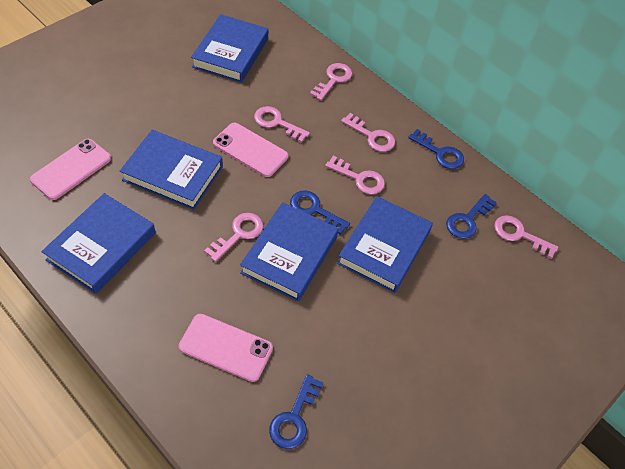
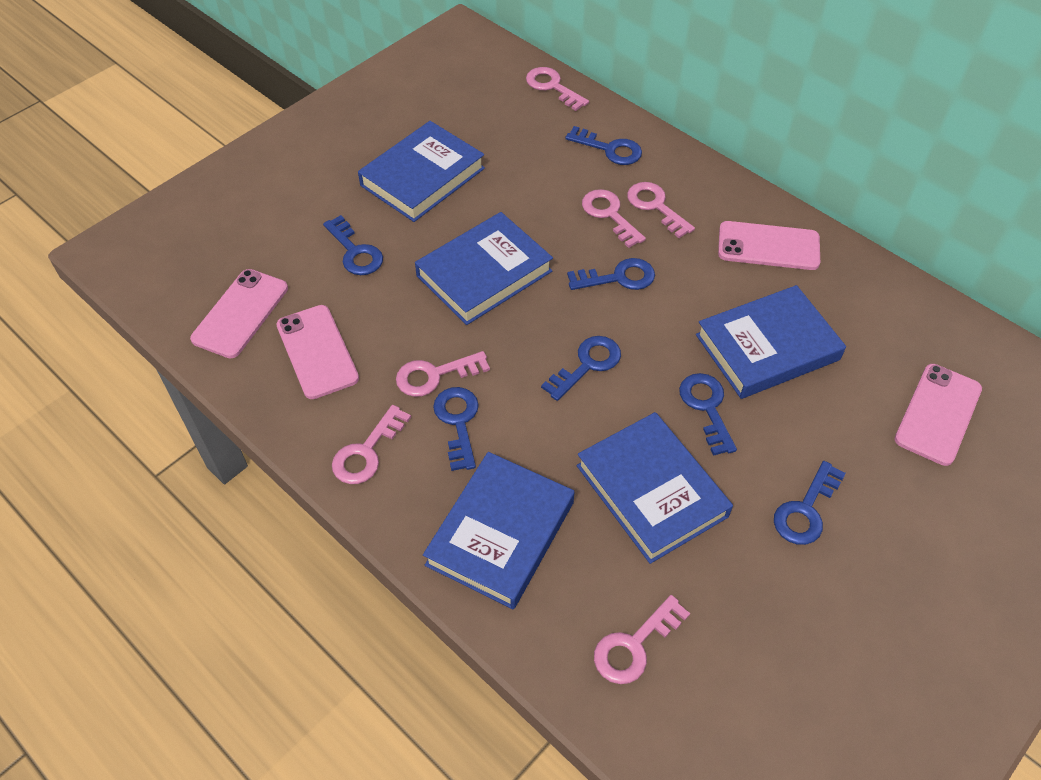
blue key: 4 -> 7
pink phone: 3 -> 4

